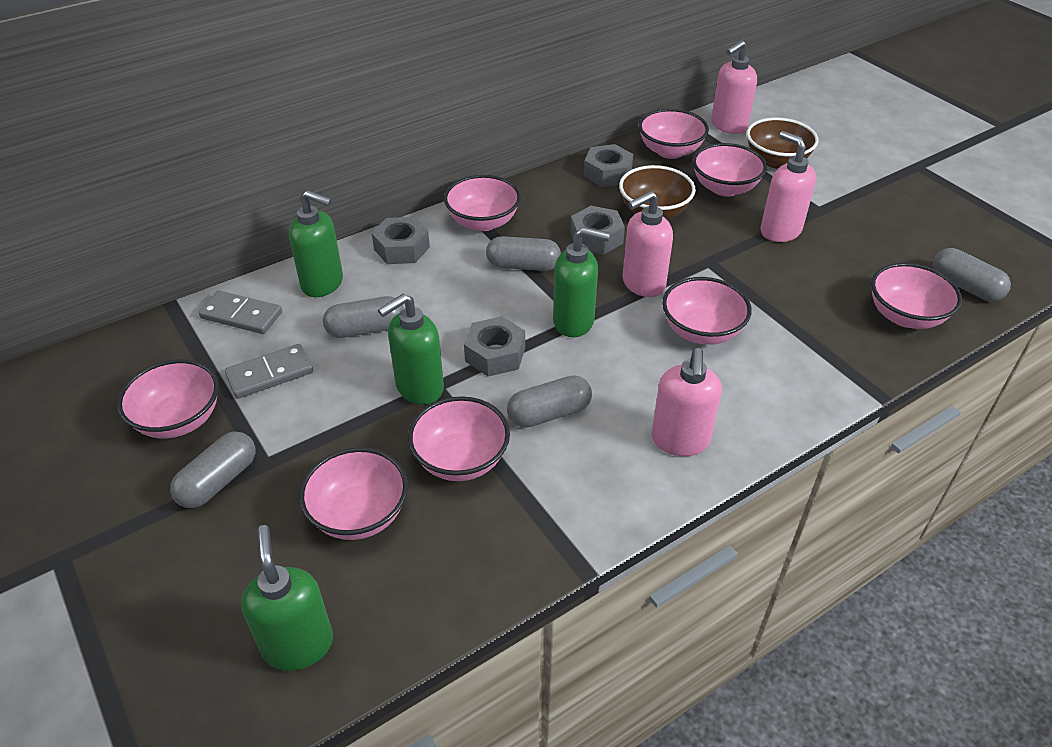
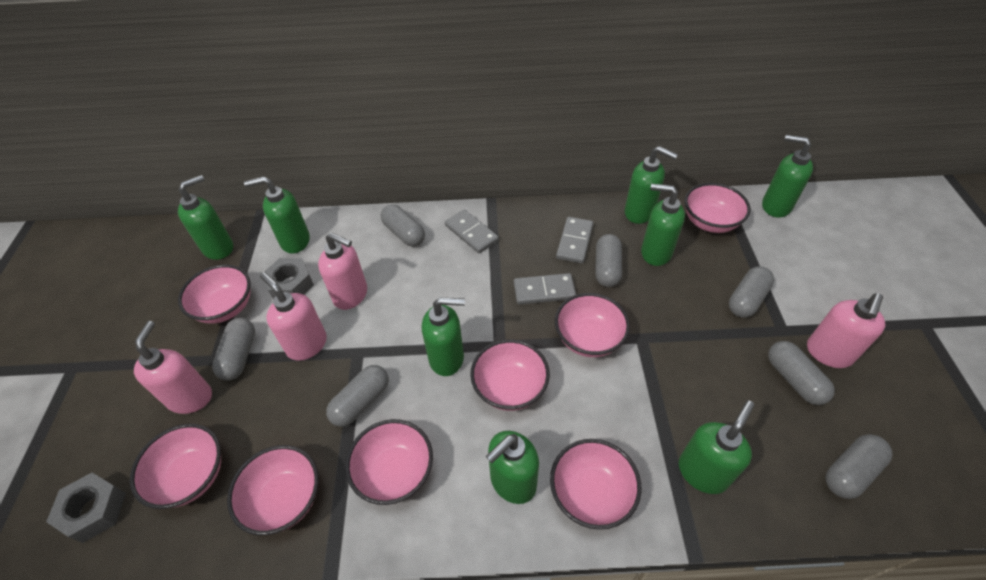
brown bowl: 2 -> 0
green soap dispenser: 4 -> 8
grey capsule: 5 -> 7
grey domino: 2 -> 3
grey nut: 4 -> 2

